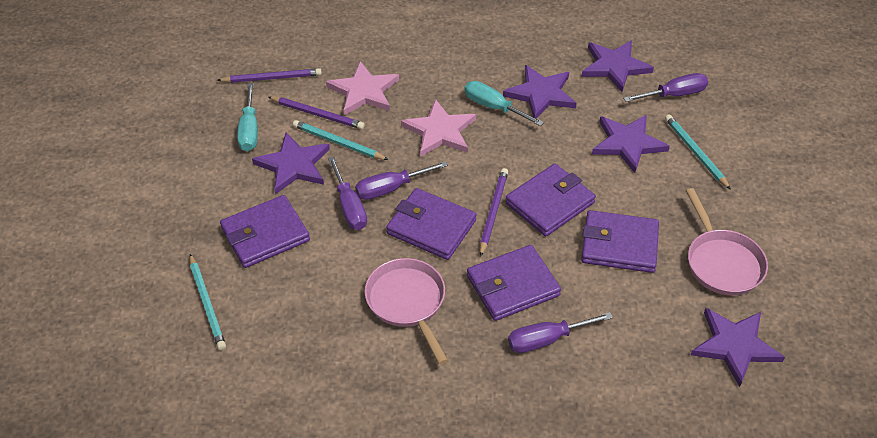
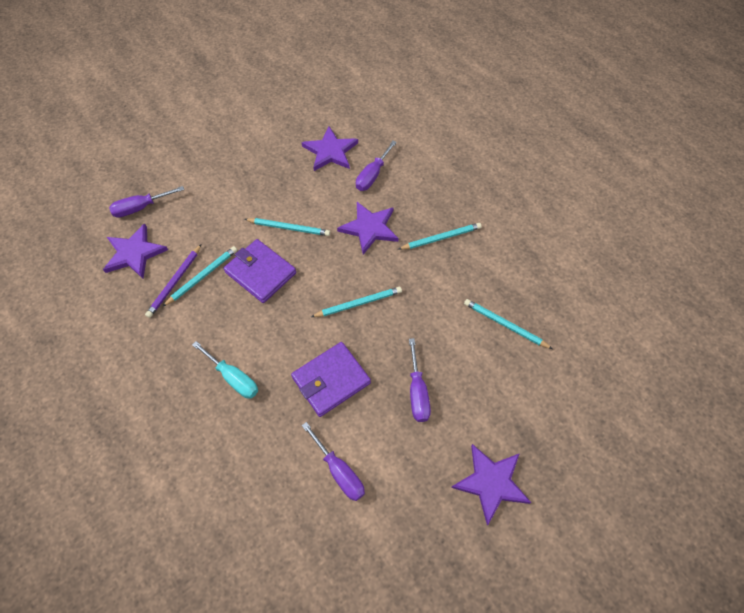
pink pan: 2 -> 0
pink star: 2 -> 0
purple pencil: 3 -> 1
purple star: 5 -> 4
purple wallet: 5 -> 2
turquoise pencil: 3 -> 5
turquoise screwdriver: 2 -> 1

